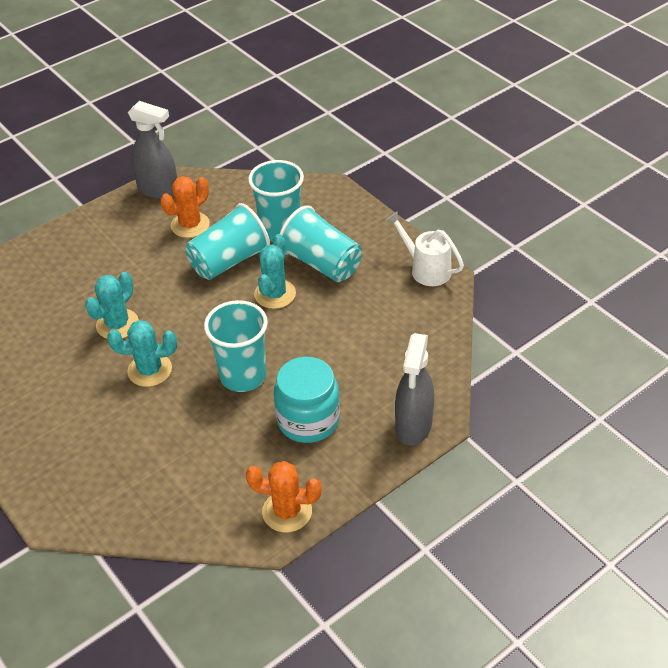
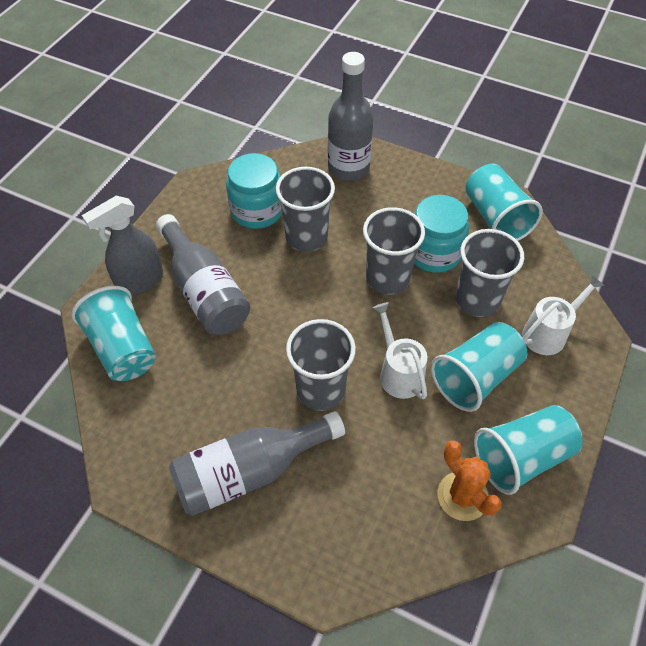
grey bottle: 0 -> 3
grey cup: 0 -> 4
grey spray bottle: 2 -> 1
orange cactus: 2 -> 1
turquoise cactus: 3 -> 0
turquoise jar: 1 -> 2
white watering can: 1 -> 2

